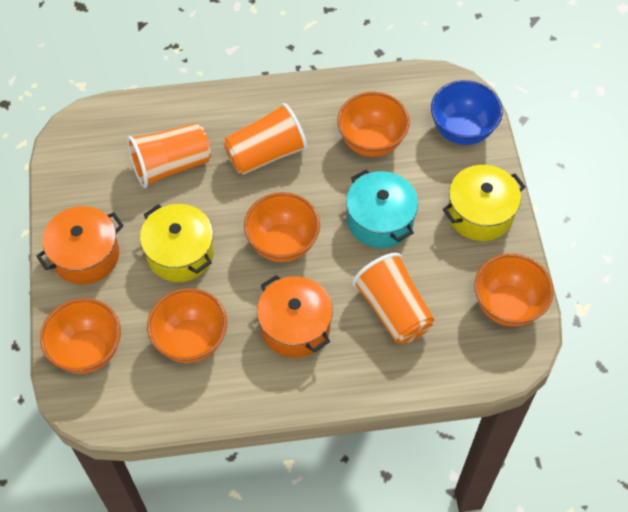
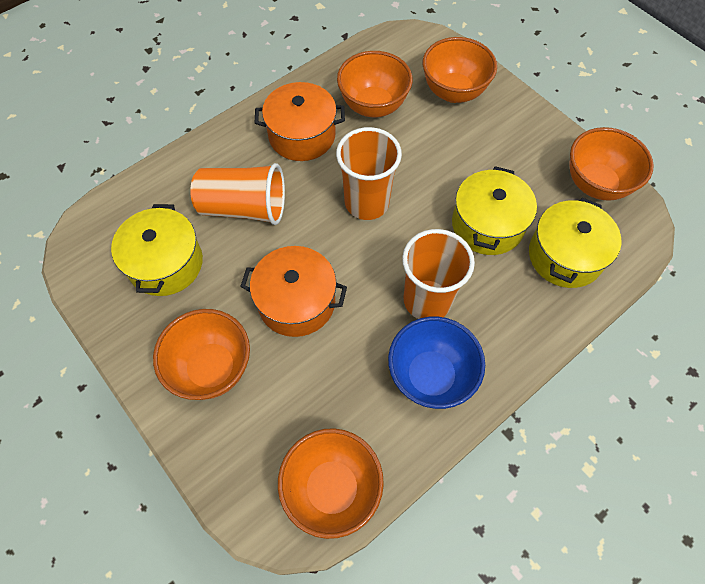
turquoise pot: 1 -> 0
yellow pot: 2 -> 3

